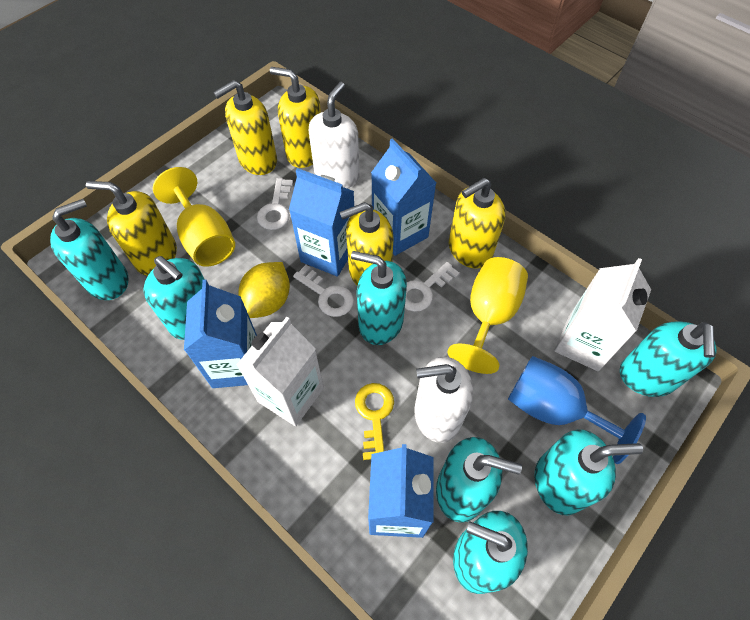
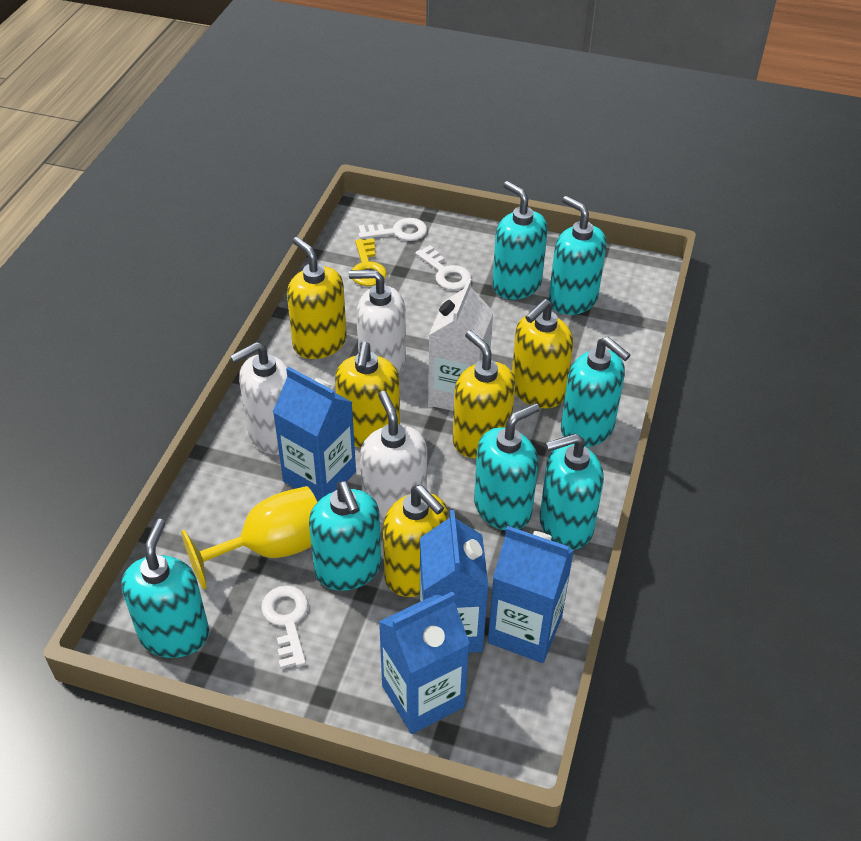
blue goblet: 1 -> 0
white carton: 2 -> 1
white soap dispenser: 2 -> 3
yellow goblet: 2 -> 1
yellow lemon: 1 -> 0

